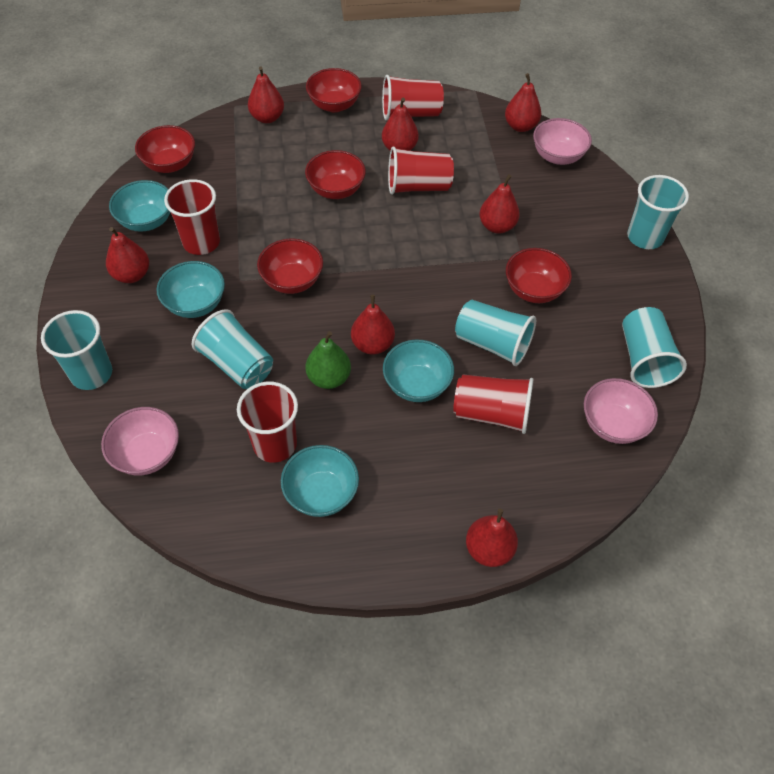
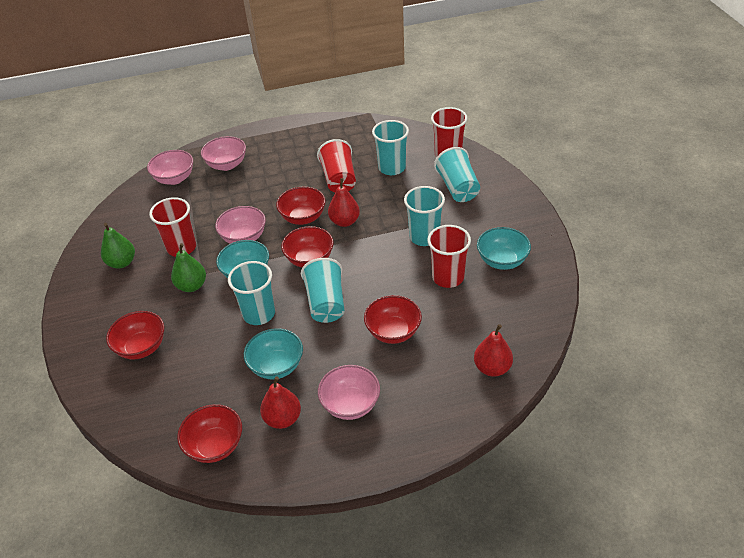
green pear: 1 -> 2
pink bowl: 3 -> 4
red cup: 5 -> 4
red pear: 7 -> 3
turquoise bowl: 4 -> 3

